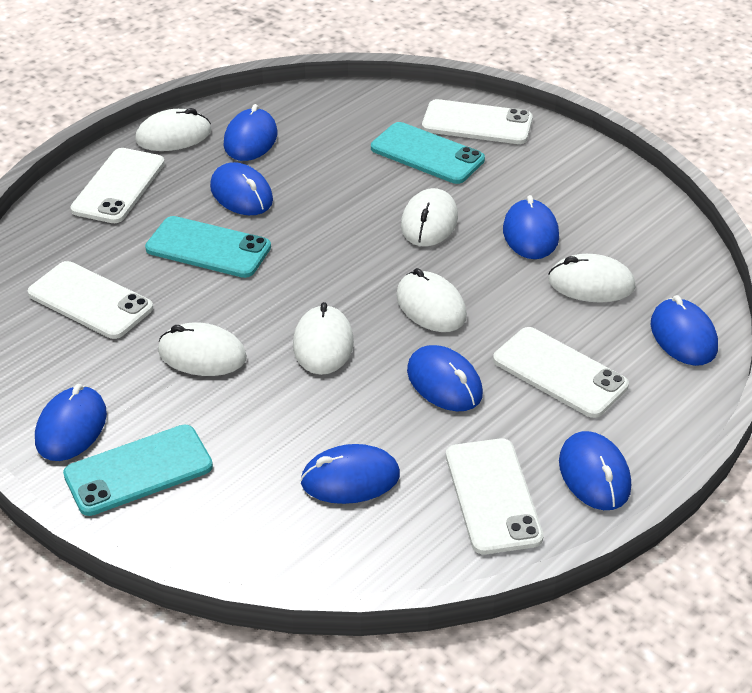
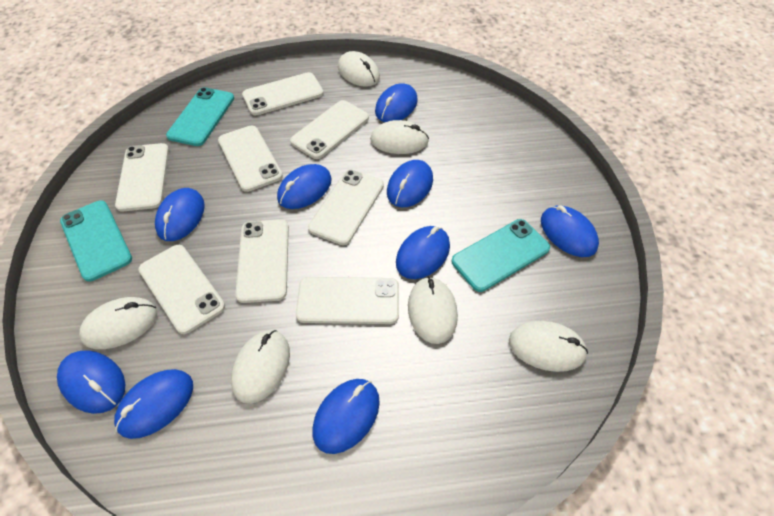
blue mouse: 8 -> 9
white phone: 5 -> 8

